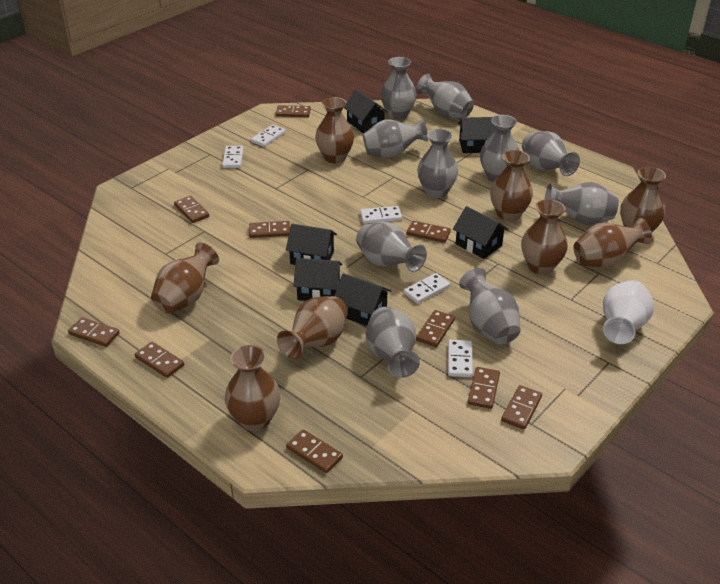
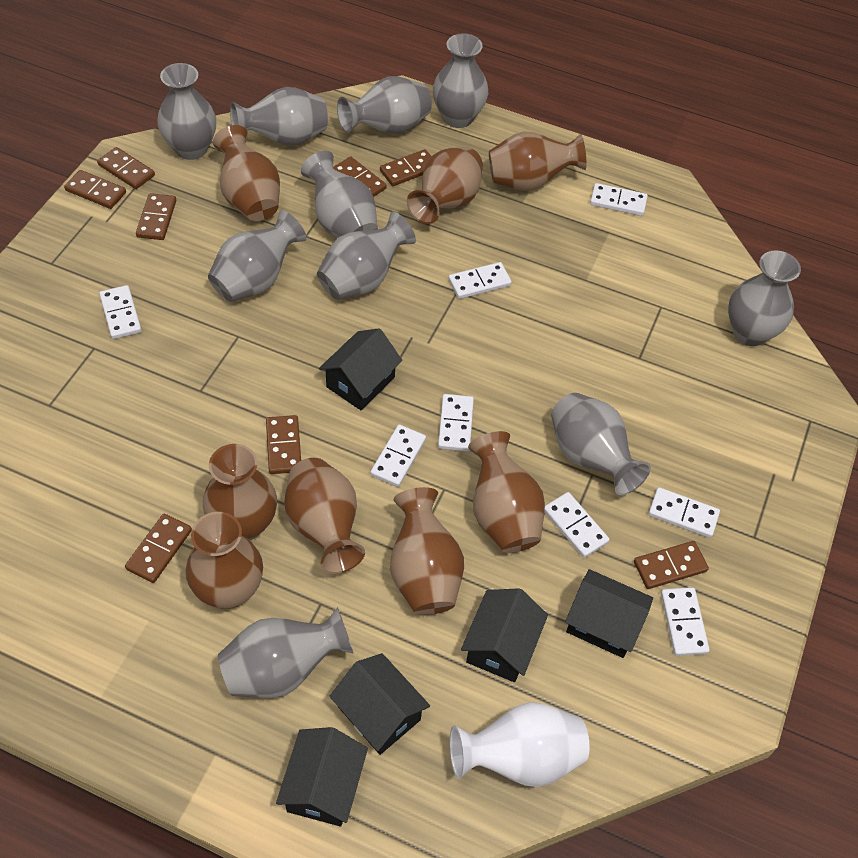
black house: 6 -> 5
brown domino: 10 -> 8
white domino: 5 -> 8

